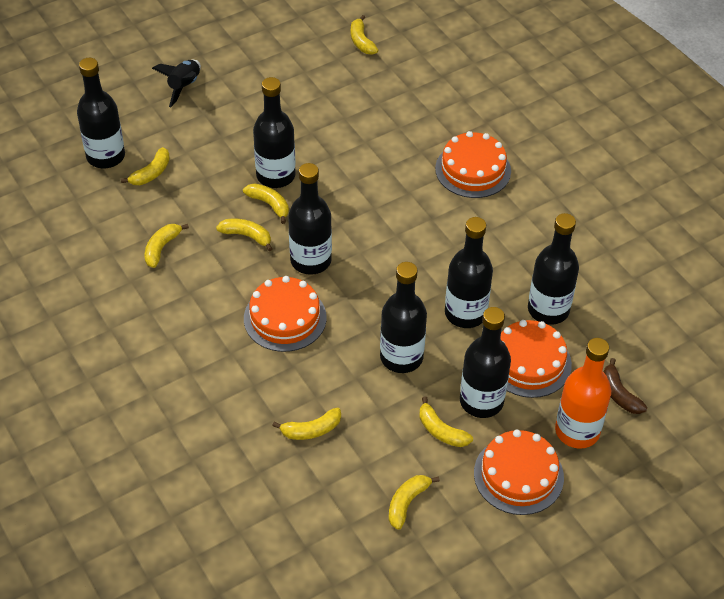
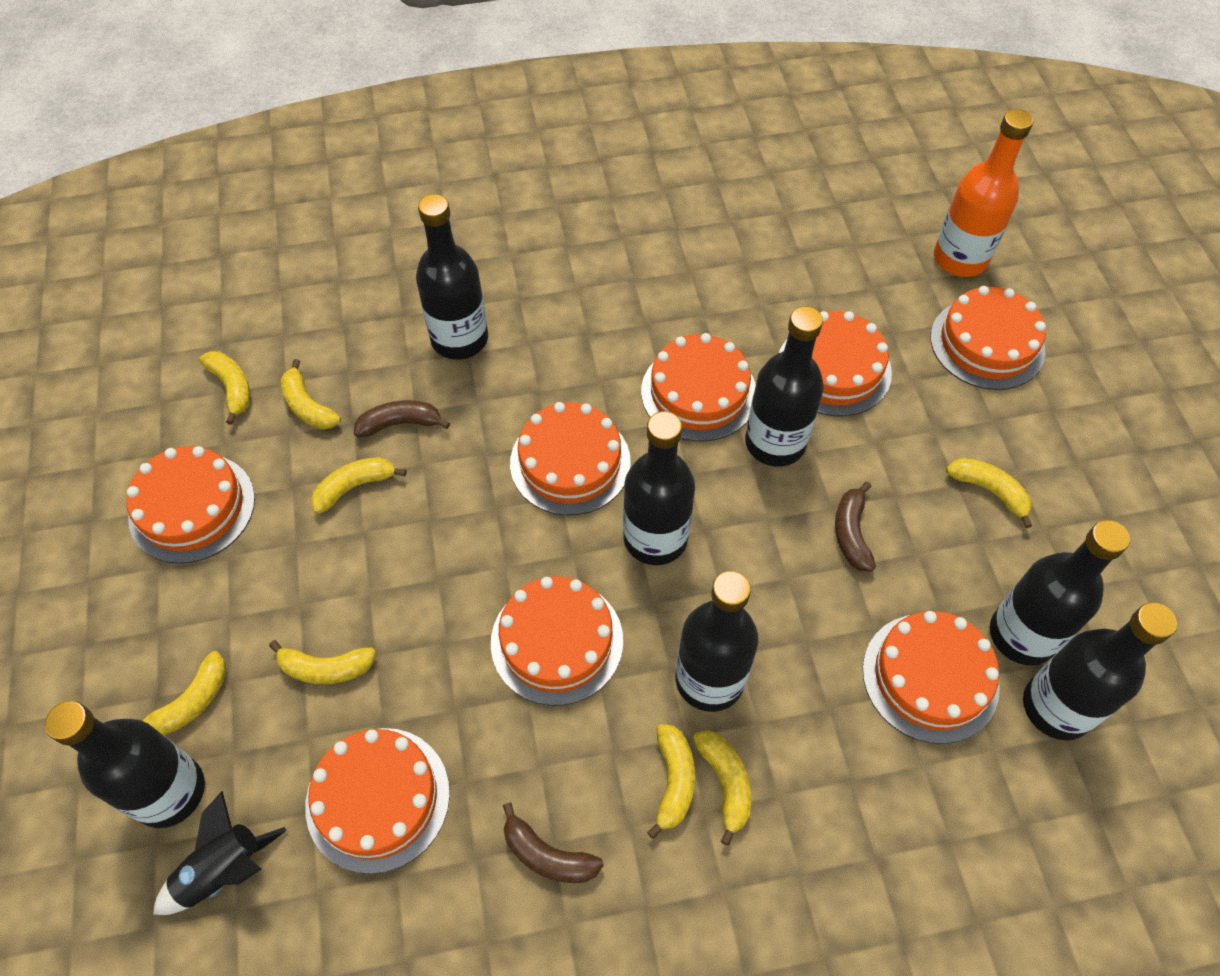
brown banana: 1 -> 3
orange cake: 4 -> 8

